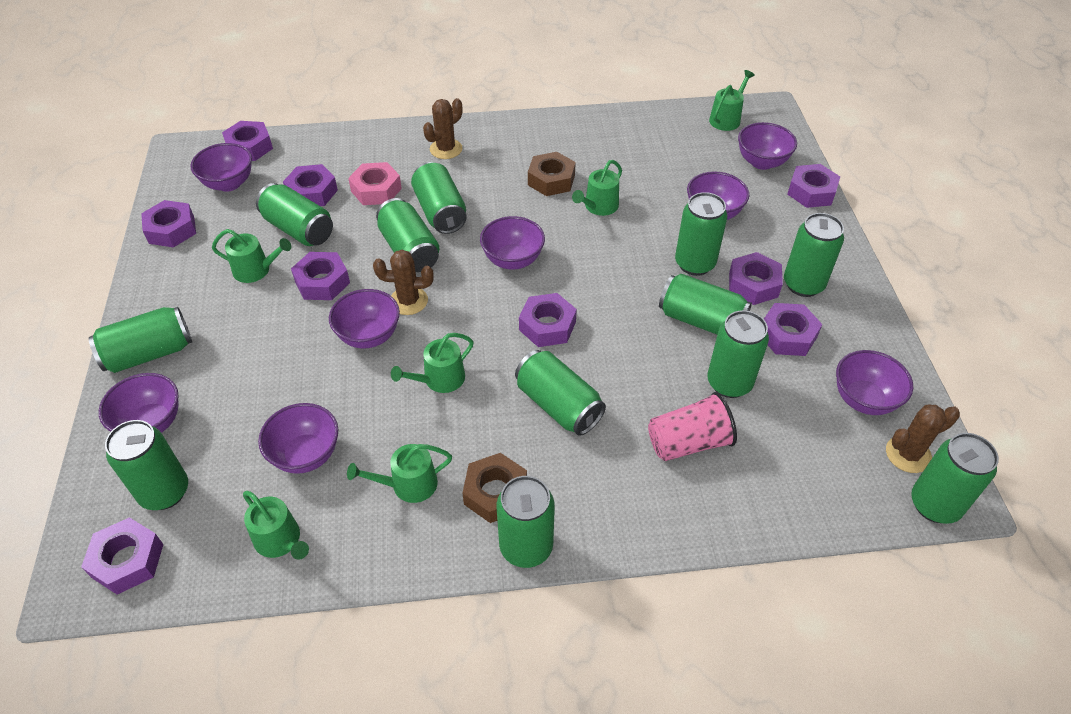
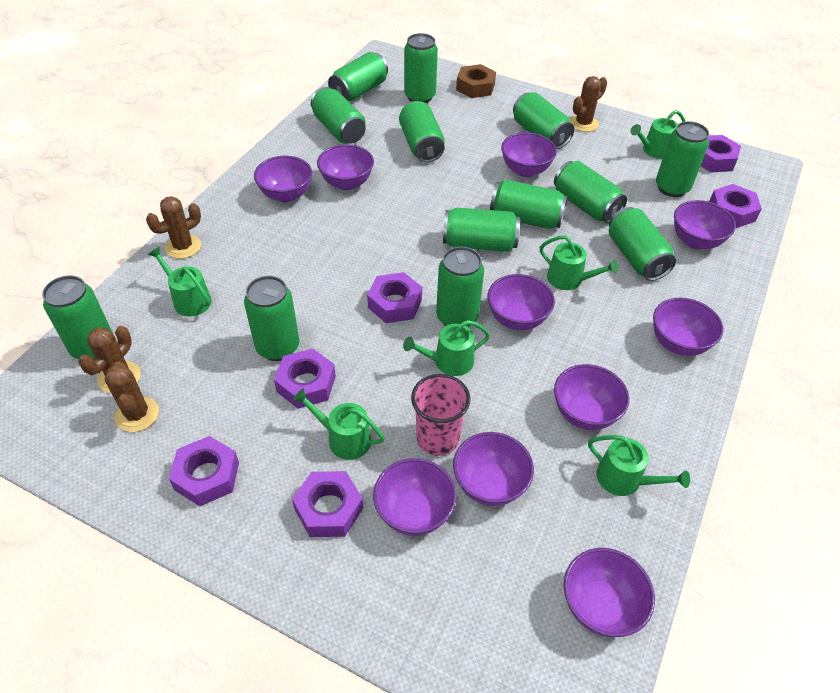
brown cactus: 3 -> 4
brown nut: 2 -> 1
green can: 12 -> 13
pink nut: 1 -> 0
purple bowl: 8 -> 10
purple nut: 9 -> 6

